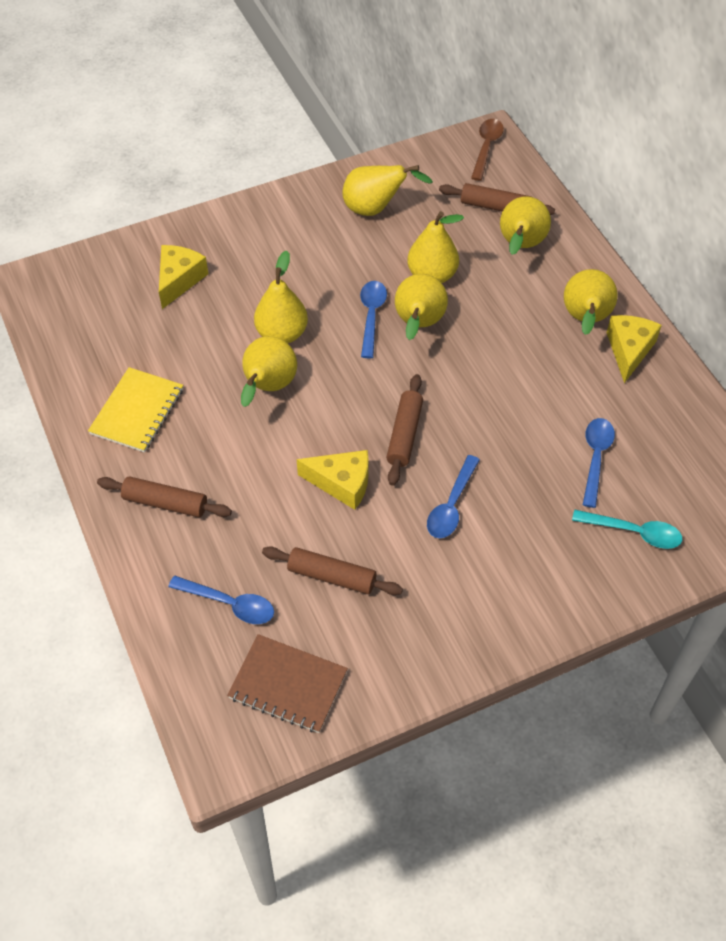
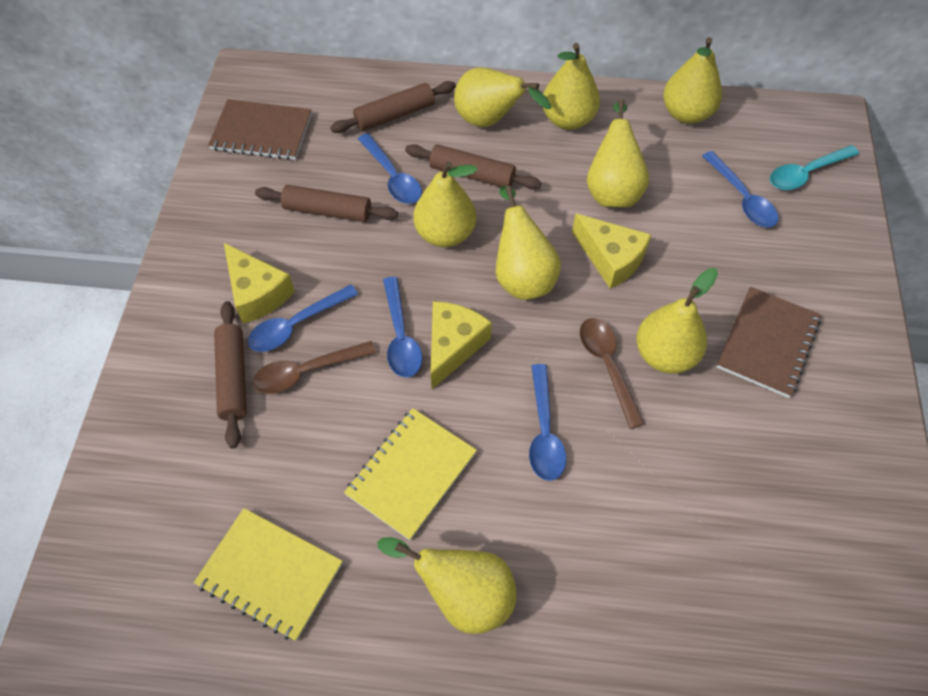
blue spoon: 4 -> 5
brown notebook: 1 -> 2
brown spoon: 1 -> 2
yellow notebook: 1 -> 2
yellow pear: 7 -> 8

